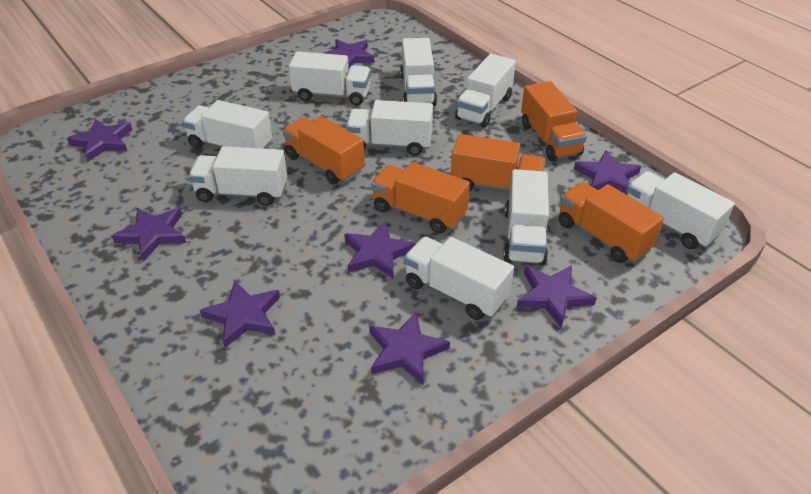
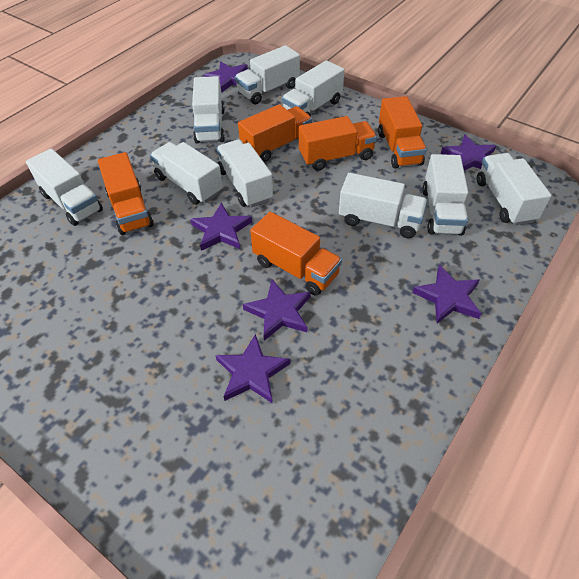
purple star: 8 -> 6

